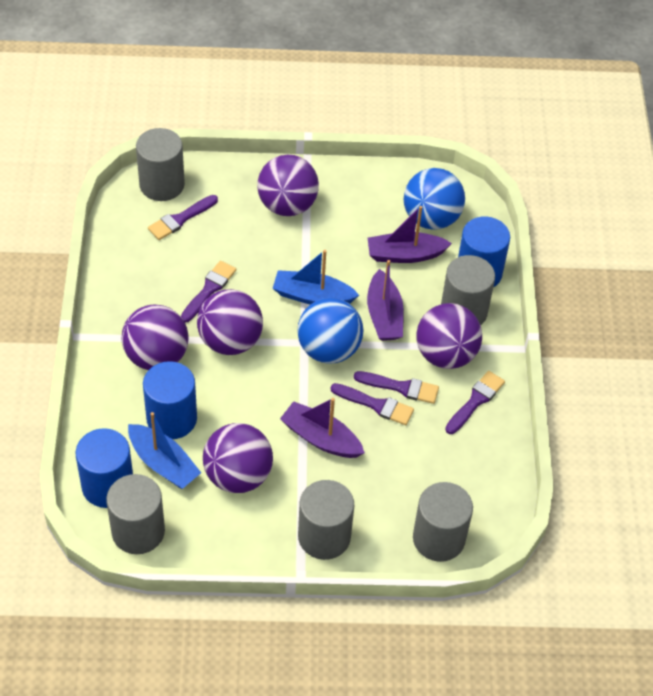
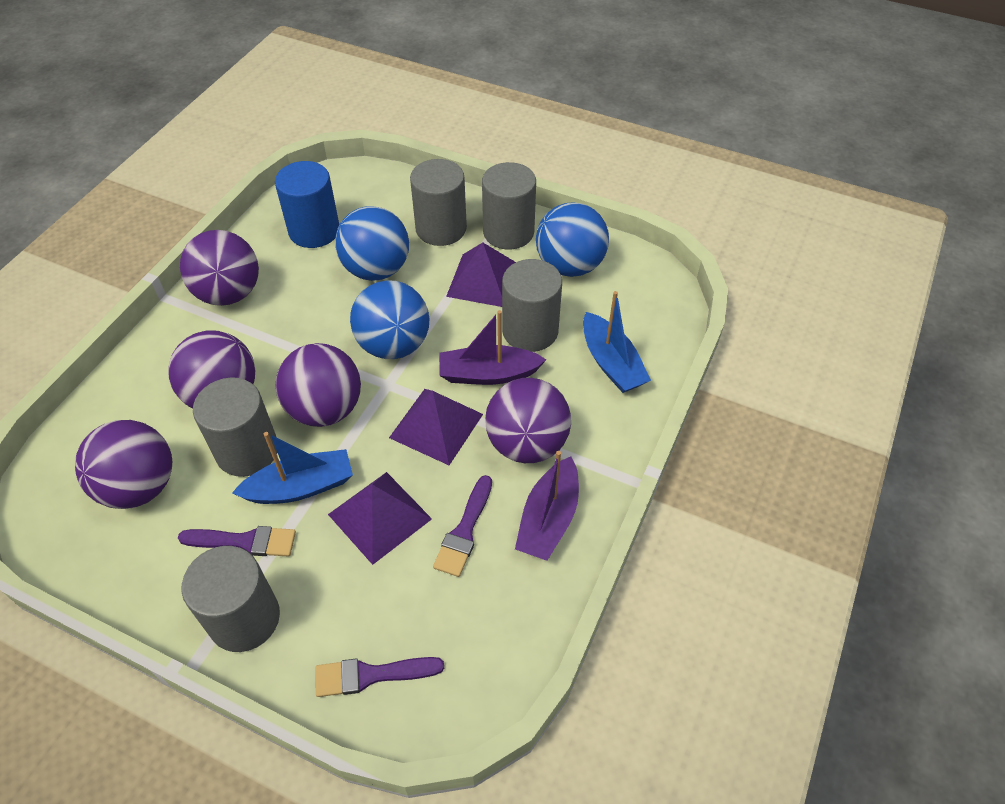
blue ball: 2 -> 3
blue cylinder: 3 -> 1
purple boat: 3 -> 2
purple brush: 5 -> 3
purple pyramid: 0 -> 3

